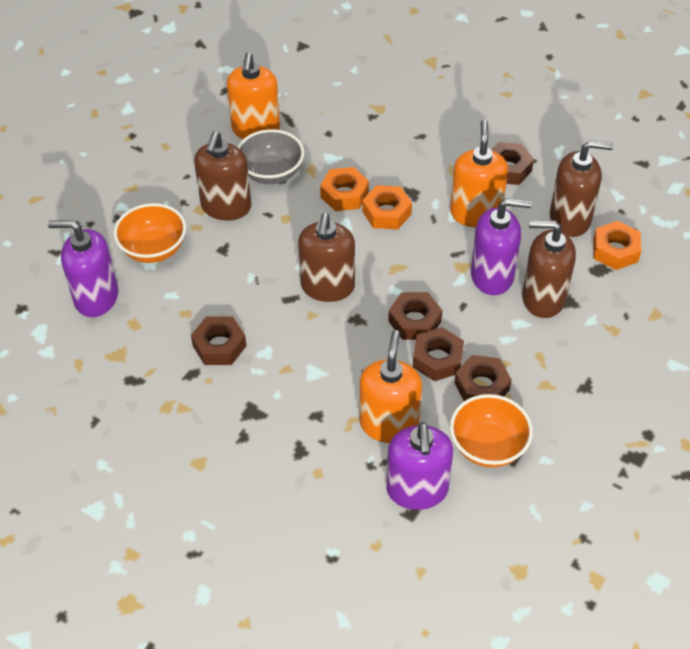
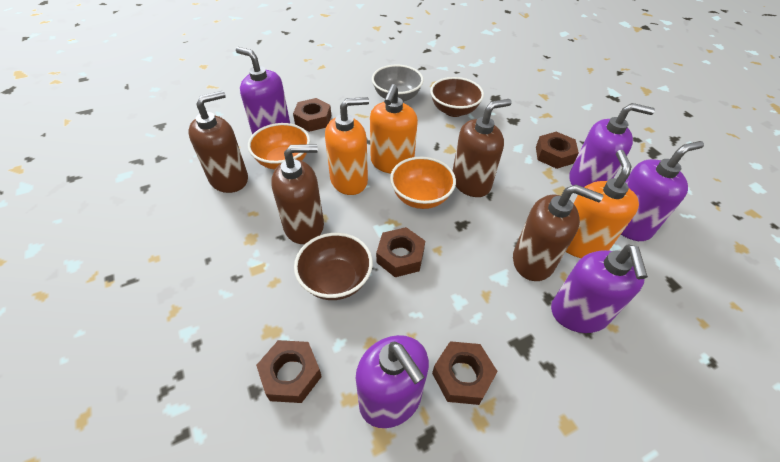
brown bowl: 0 -> 2
orange nut: 3 -> 0
purple soap dispenser: 3 -> 5

